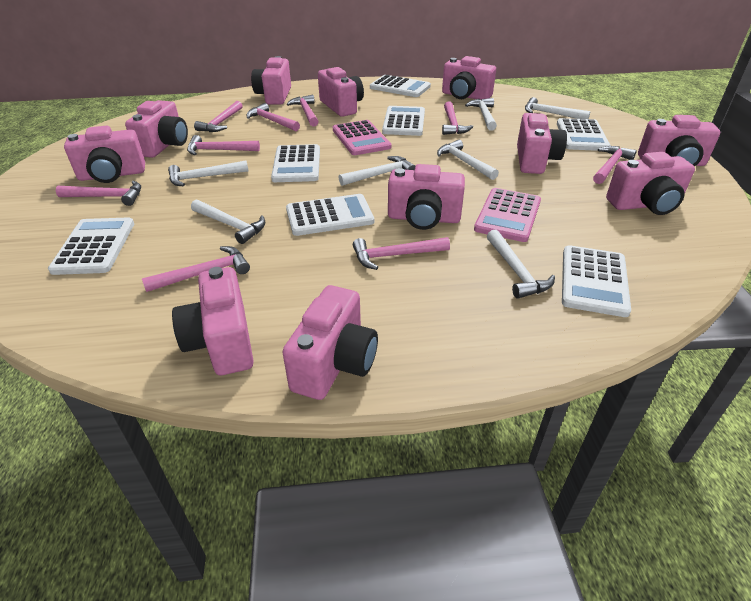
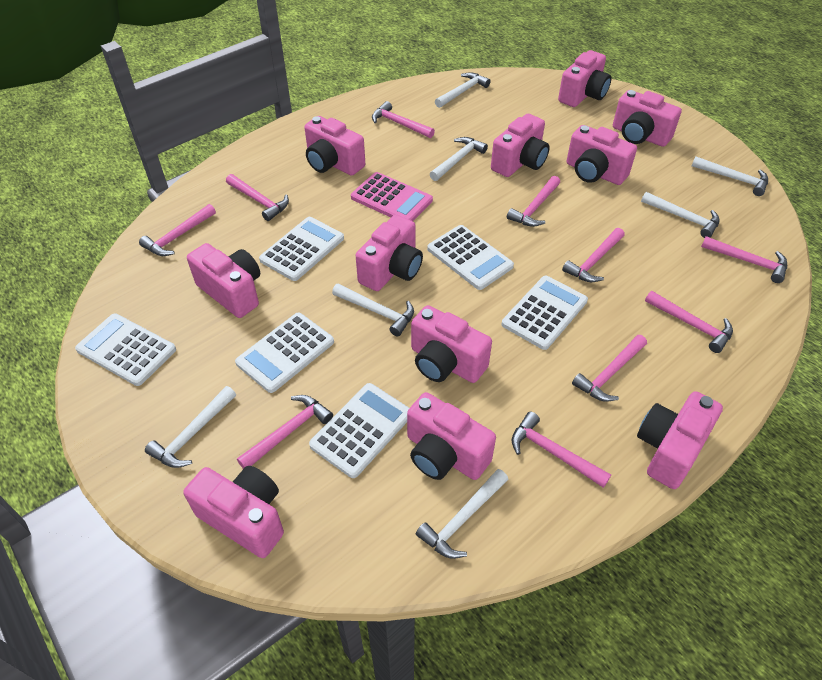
pink calculator: 2 -> 1
pink hammer: 9 -> 10
white calculator: 7 -> 6

